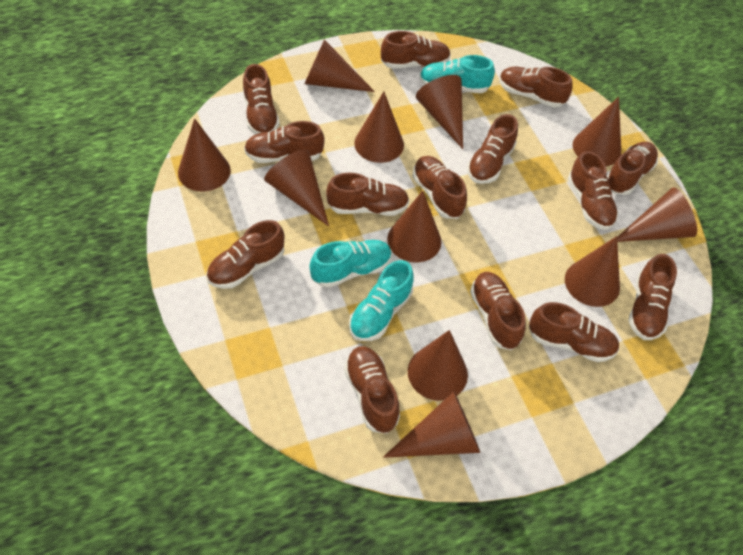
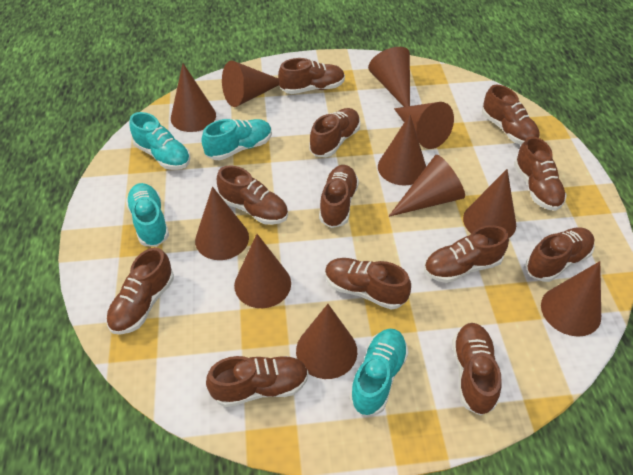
brown shoe: 14 -> 12
turquoise shoe: 3 -> 4

